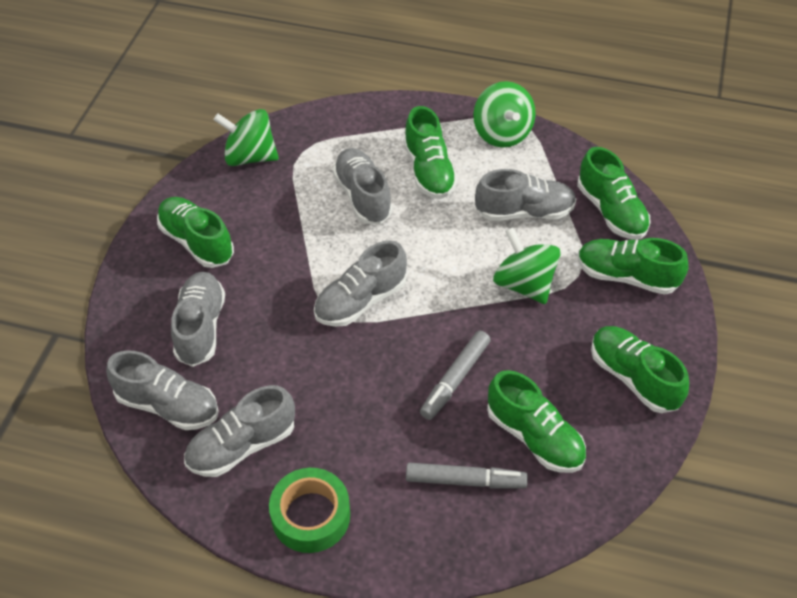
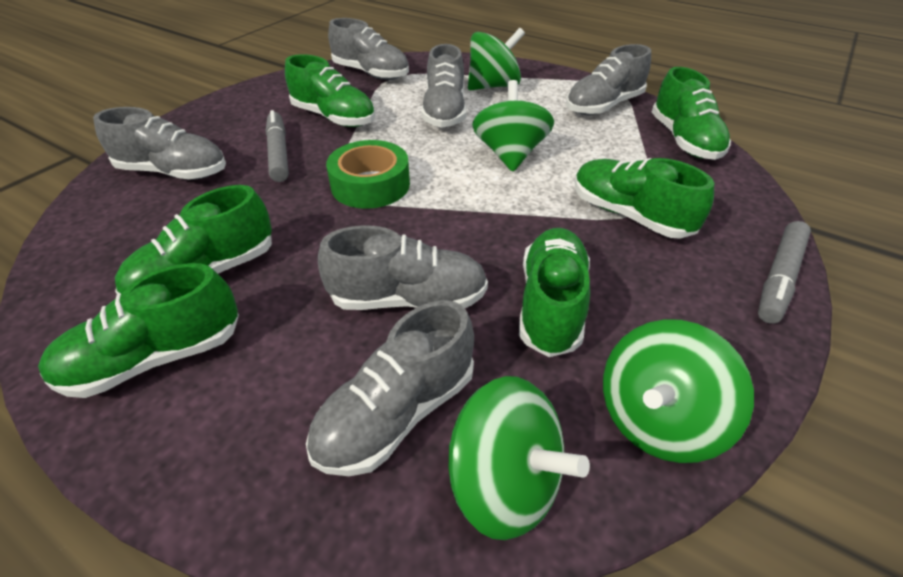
green spinning top: 3 -> 4

